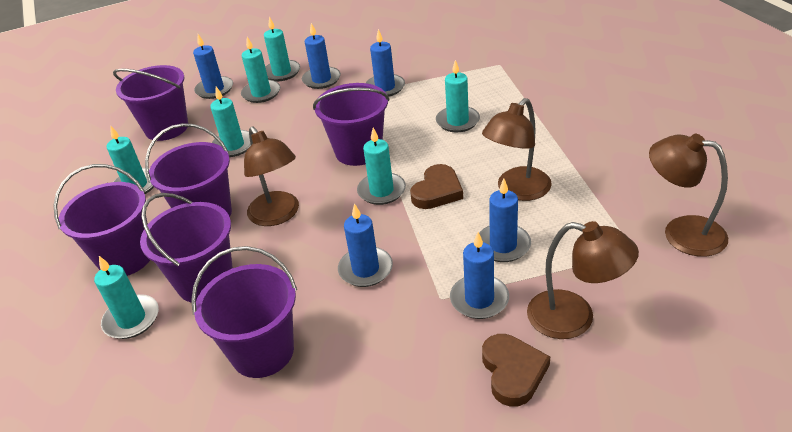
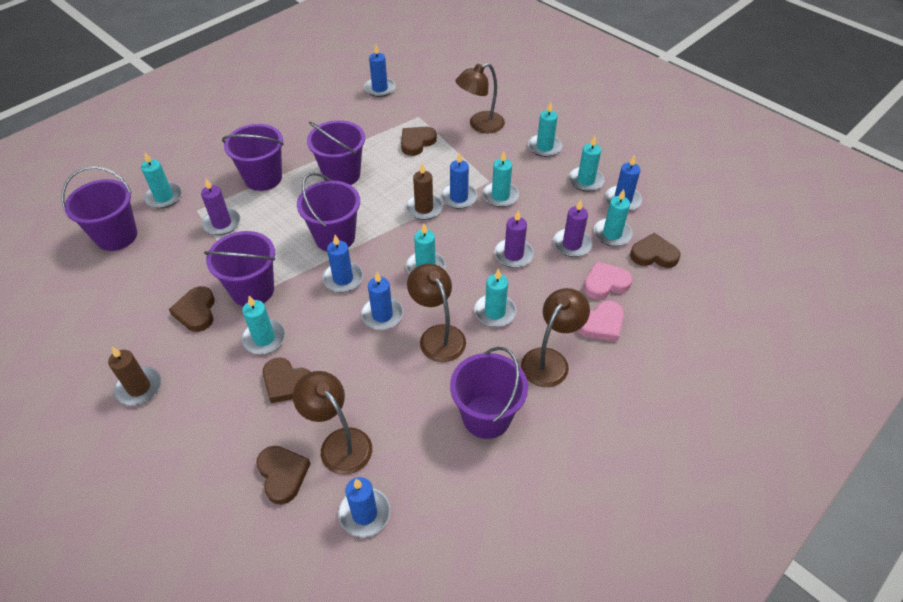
brown candle: 0 -> 2
brown heart: 2 -> 5
pink heart: 0 -> 2
purple candle: 0 -> 3
turquoise candle: 7 -> 8

